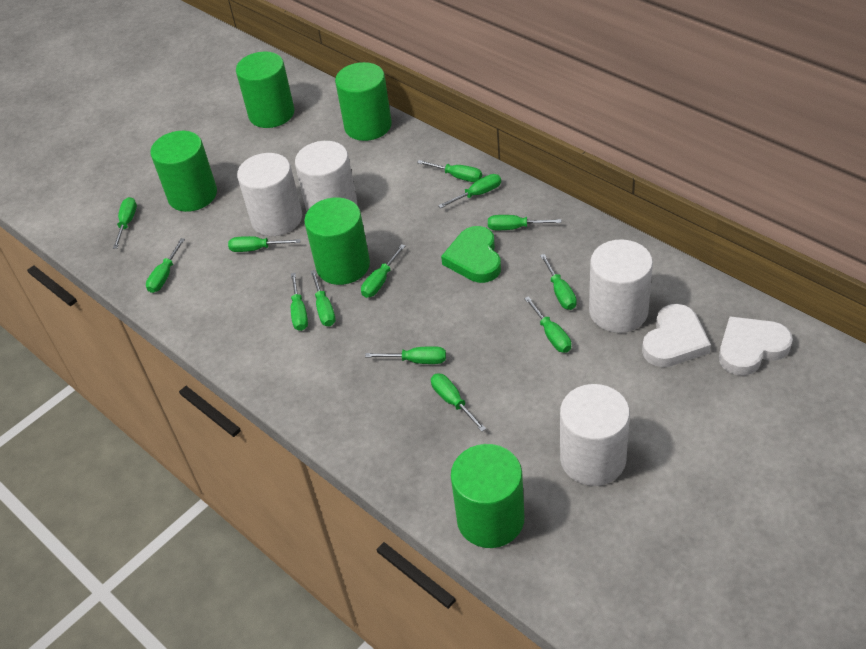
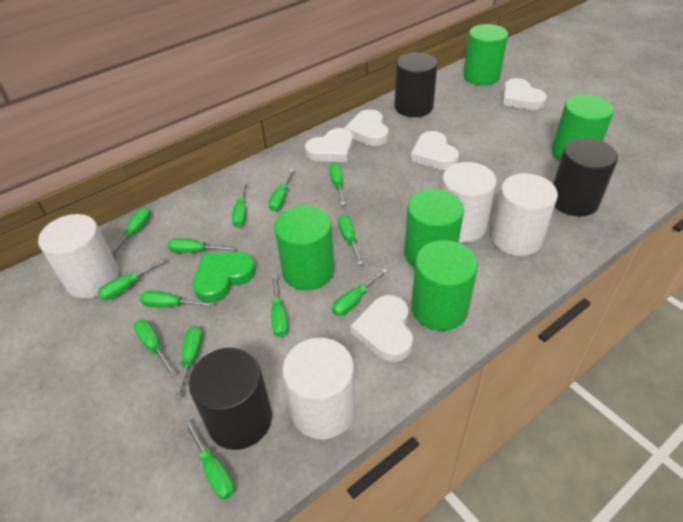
black cylinder: 0 -> 3
white heart: 2 -> 5

